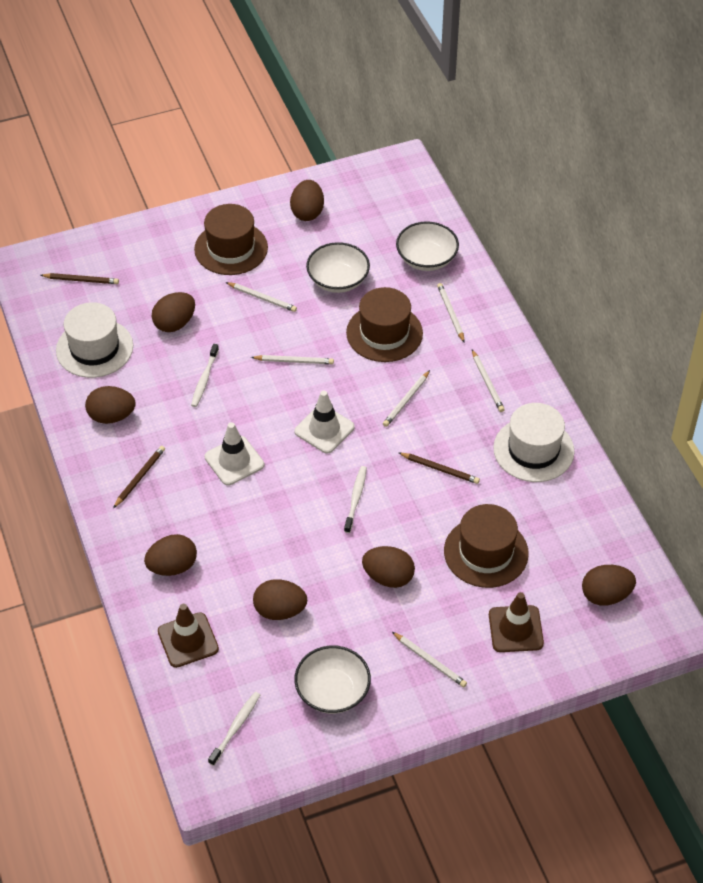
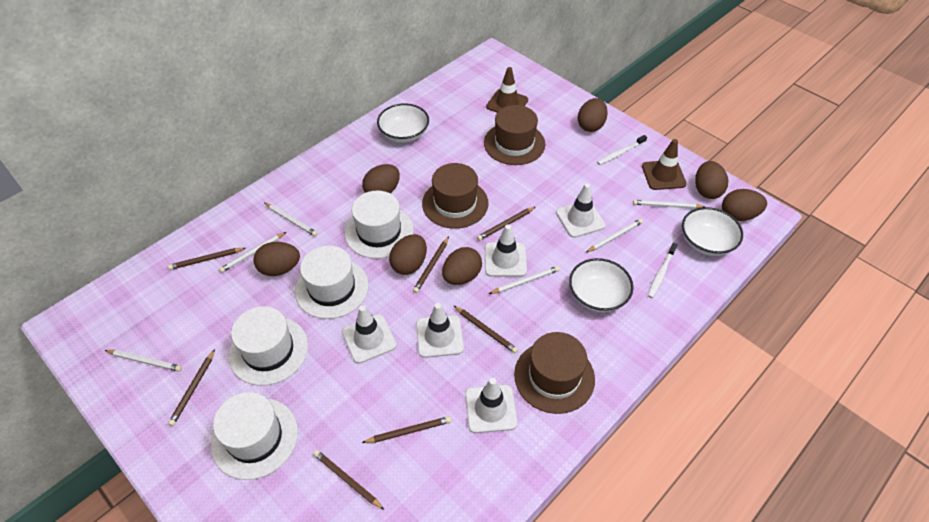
brown pencil: 3 -> 7
white hat: 2 -> 4
white toothbrush: 3 -> 2
white traffic cone: 2 -> 5

